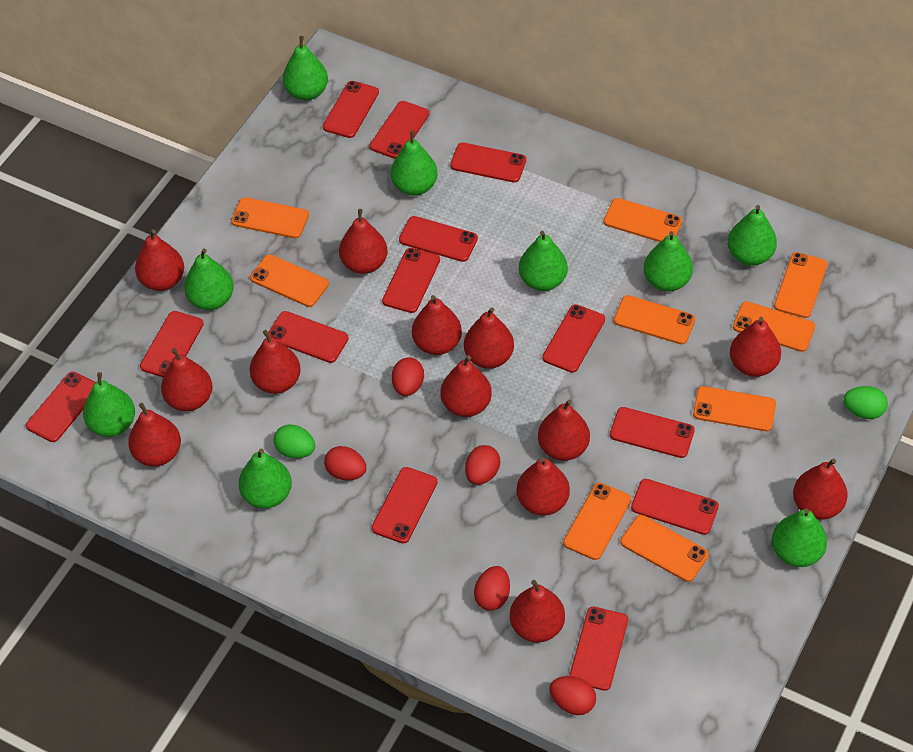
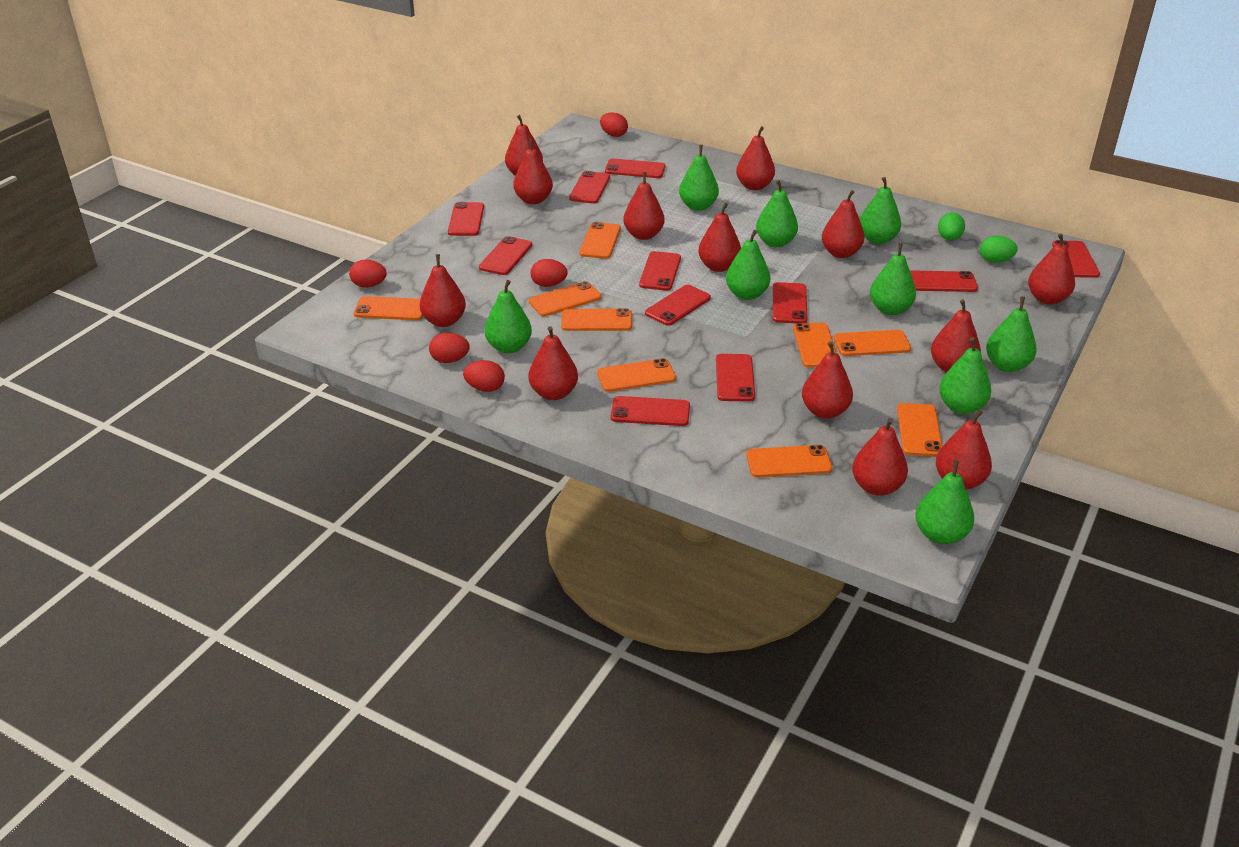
red phone: 13 -> 11

